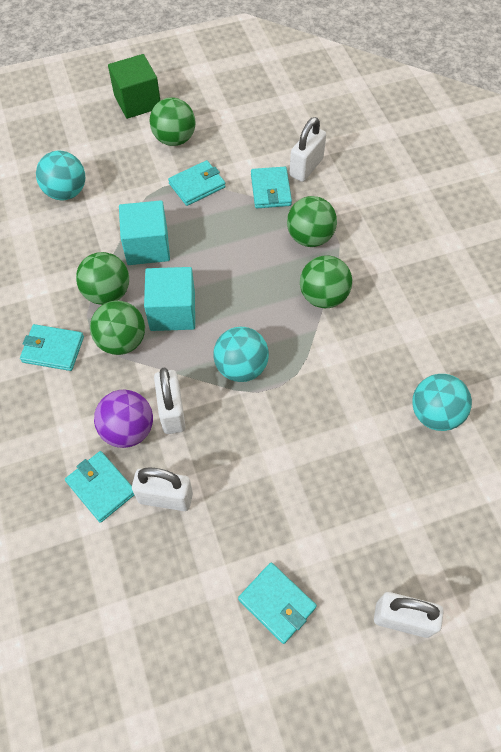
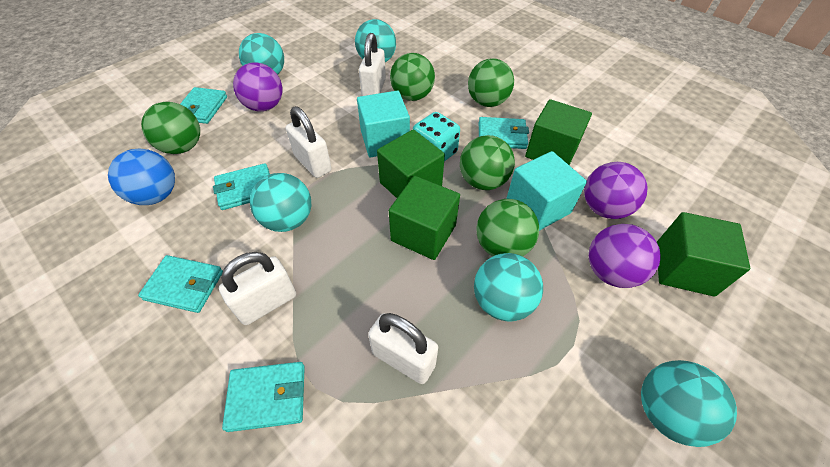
blue ball: 0 -> 1
green cube: 1 -> 4
purple ball: 1 -> 3
turquoise ball: 3 -> 5
turquoise dice: 0 -> 1

